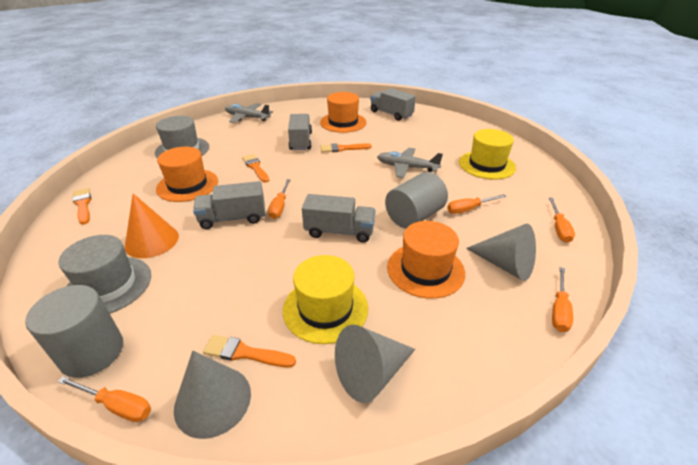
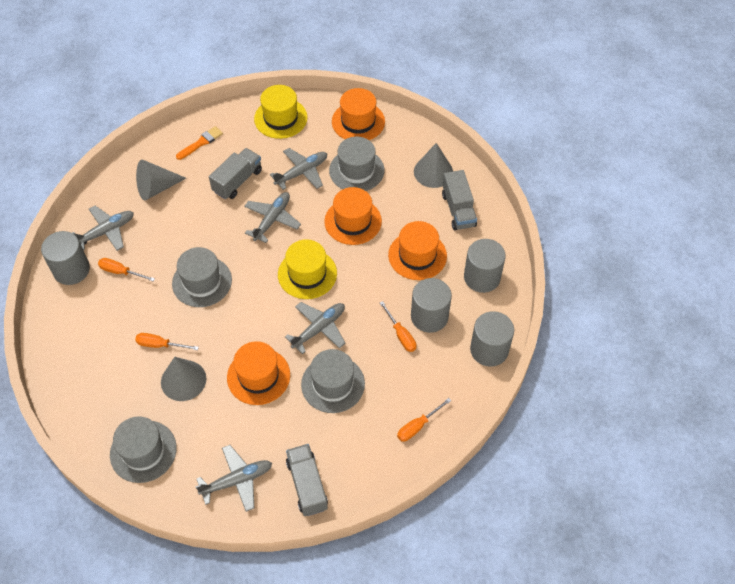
grey cylinder: 2 -> 4
grey hat: 2 -> 4
grey plane: 2 -> 5
grey truck: 4 -> 3
orange brush: 4 -> 1
orange cone: 1 -> 0
orange hat: 3 -> 4
orange screwdriver: 5 -> 4

